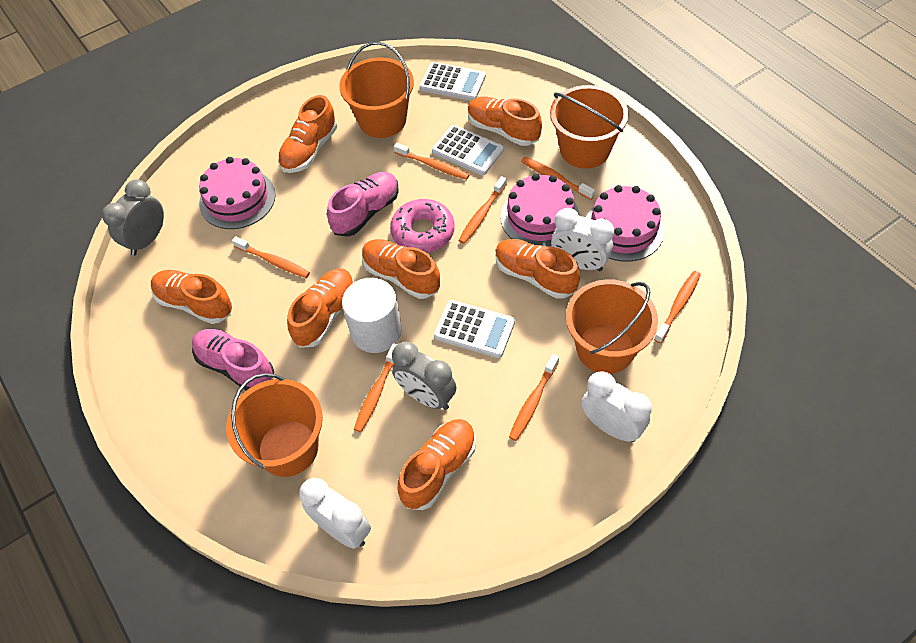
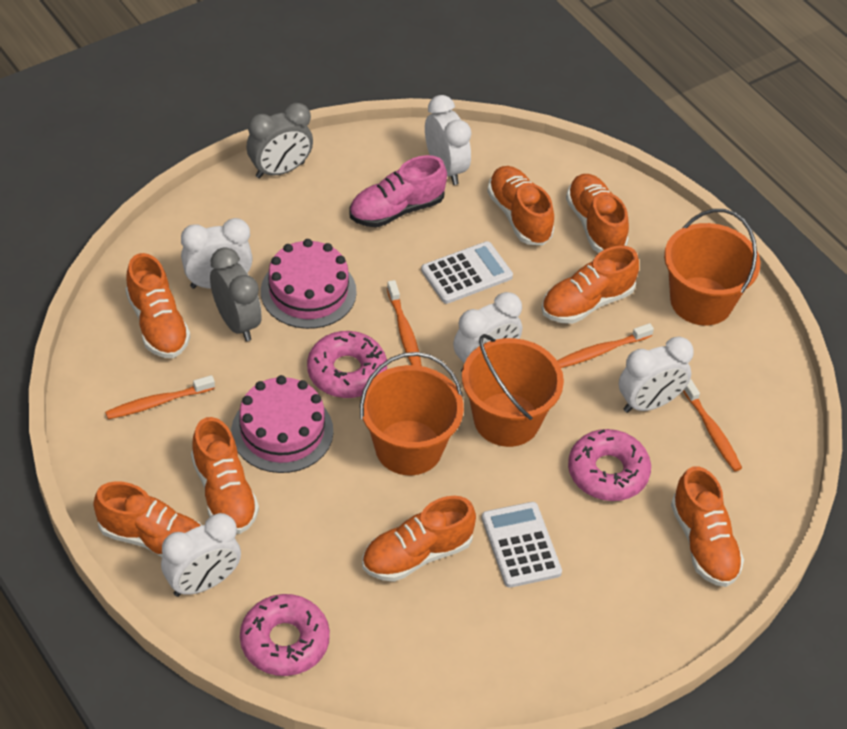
orange bucket: 4 -> 3
orange shoe: 7 -> 8
orange toothbrush: 7 -> 4
pink cake: 3 -> 2
pink donut: 1 -> 3
pink shoe: 2 -> 1
white calculator: 3 -> 2
white clock: 3 -> 5
white cylinder: 1 -> 0

